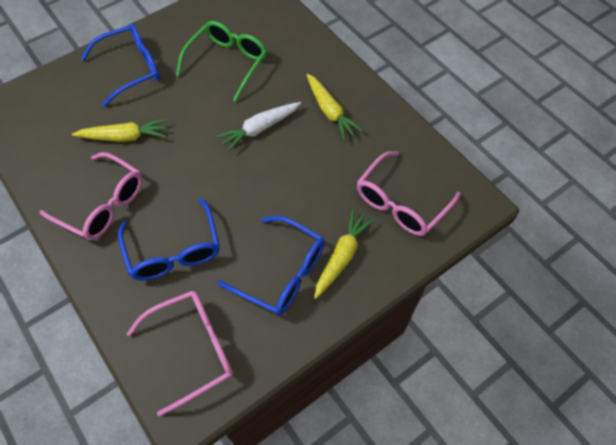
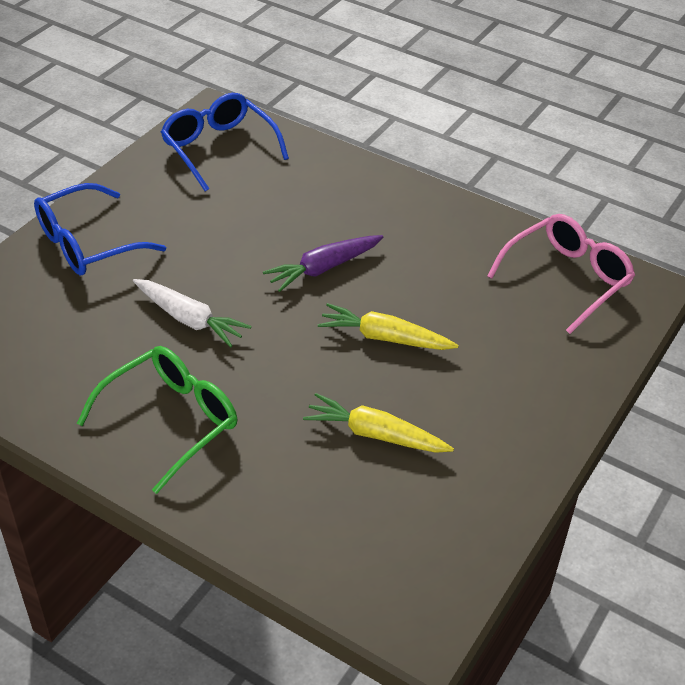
blue glasses: 3 -> 2
pink glasses: 3 -> 1
purple carrot: 0 -> 1
yellow carrot: 3 -> 2

